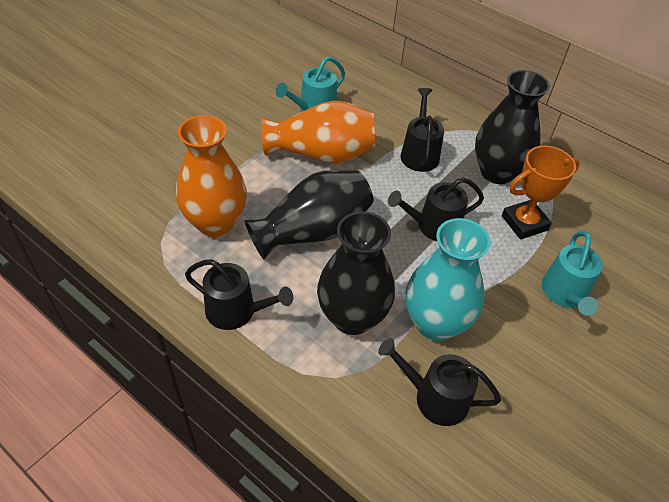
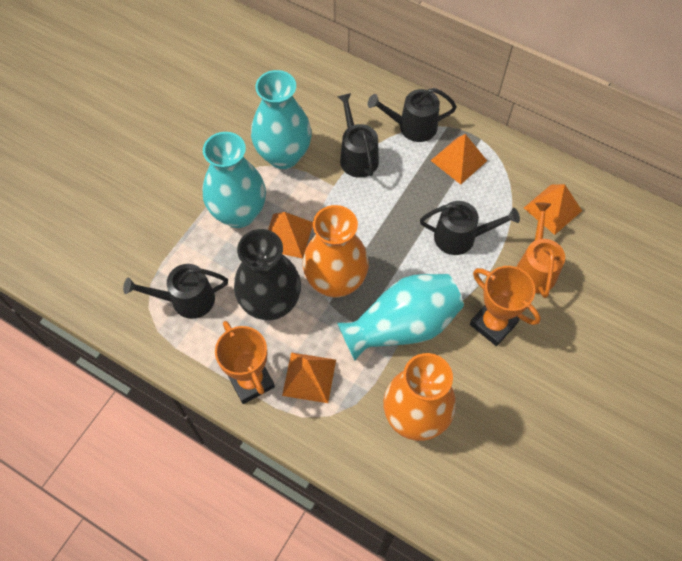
black vase: 3 -> 1
orange pyramid: 0 -> 4
orange trophy: 1 -> 2
orange watering can: 0 -> 1
turquoise vase: 1 -> 3
turquoise watering can: 2 -> 0

